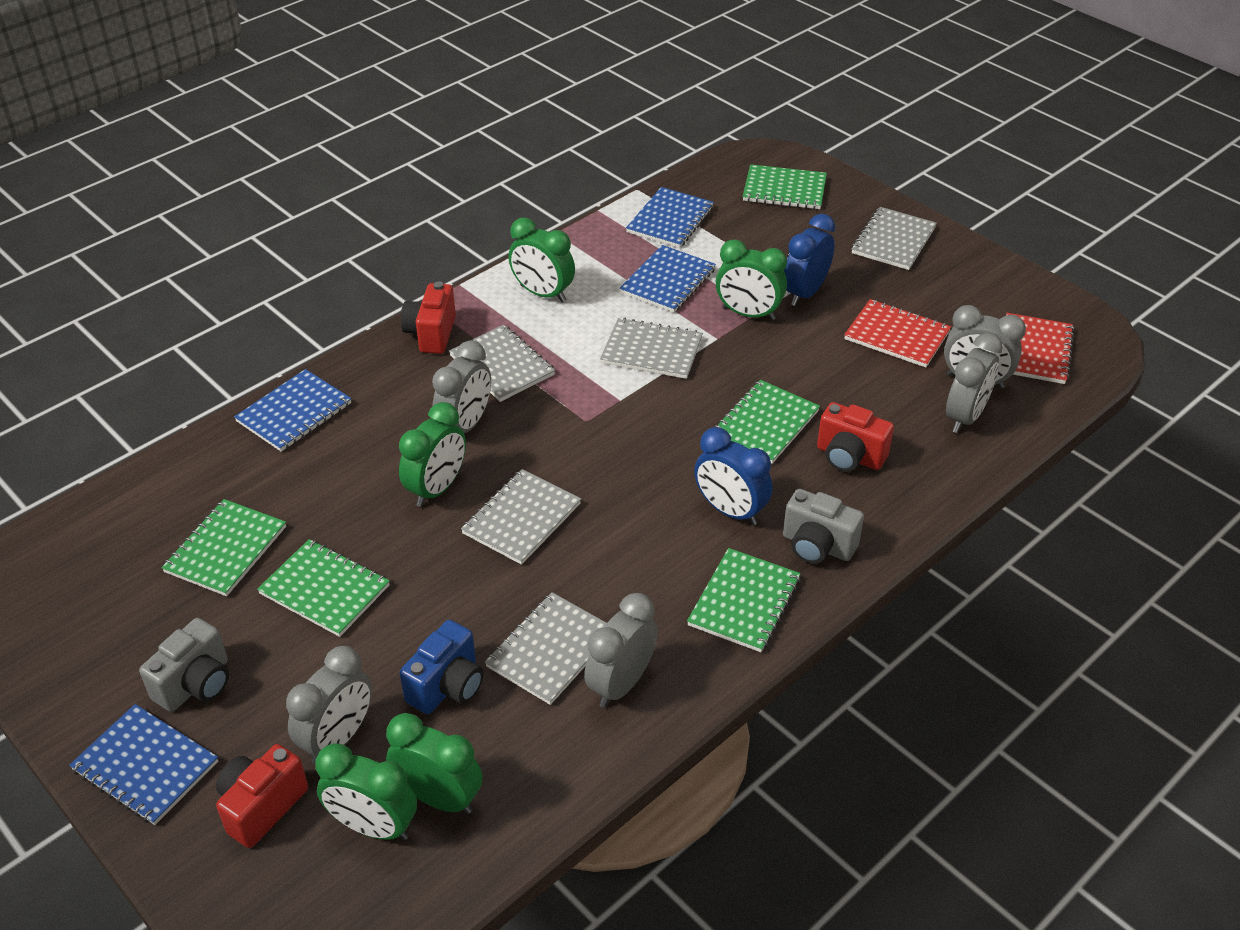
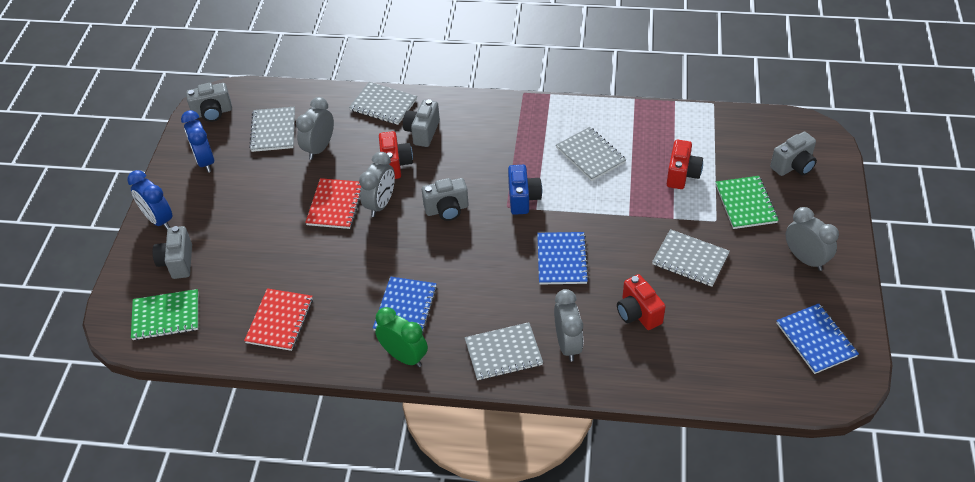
blue notebook: 4 -> 3
green clock: 5 -> 1
green notebook: 5 -> 2
grey camera: 2 -> 5
grey clock: 5 -> 4

